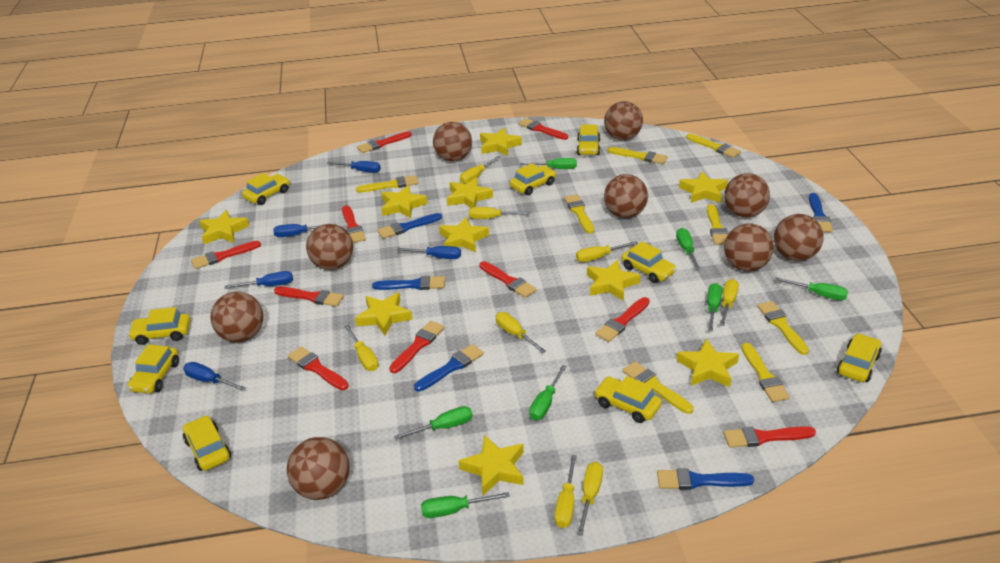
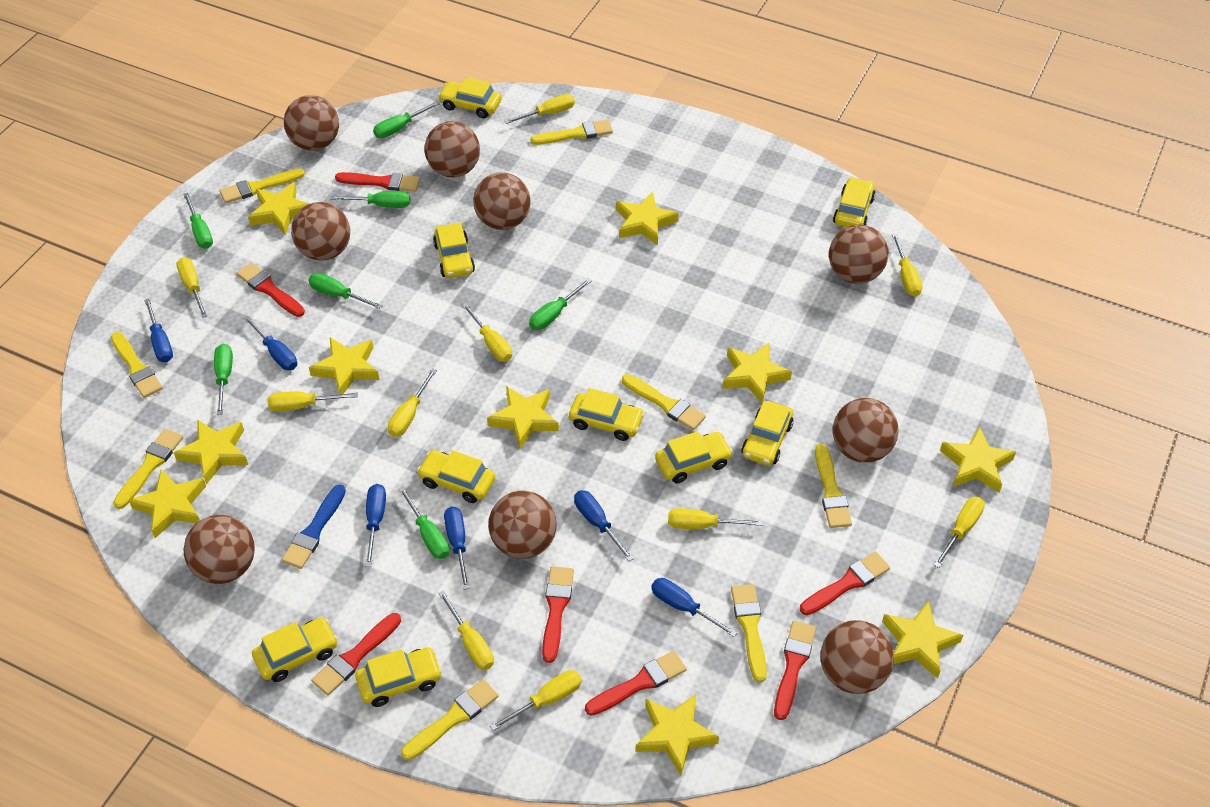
blue brush: 5 -> 1
blue screwdriver: 5 -> 6
red brush: 10 -> 7
yellow screwdriver: 8 -> 10

